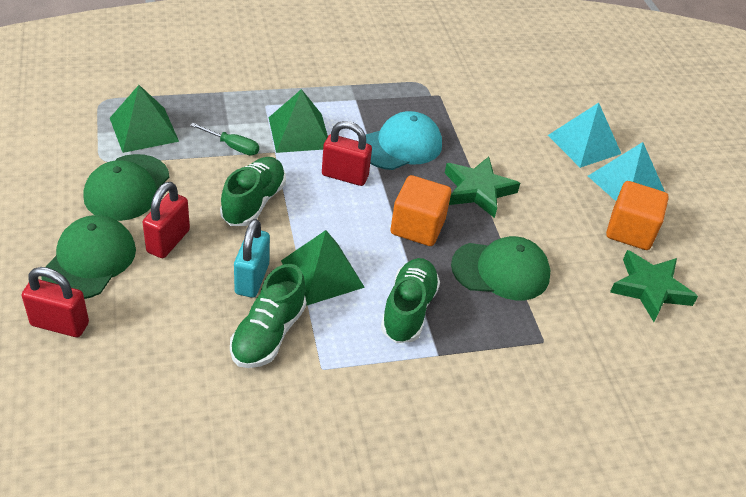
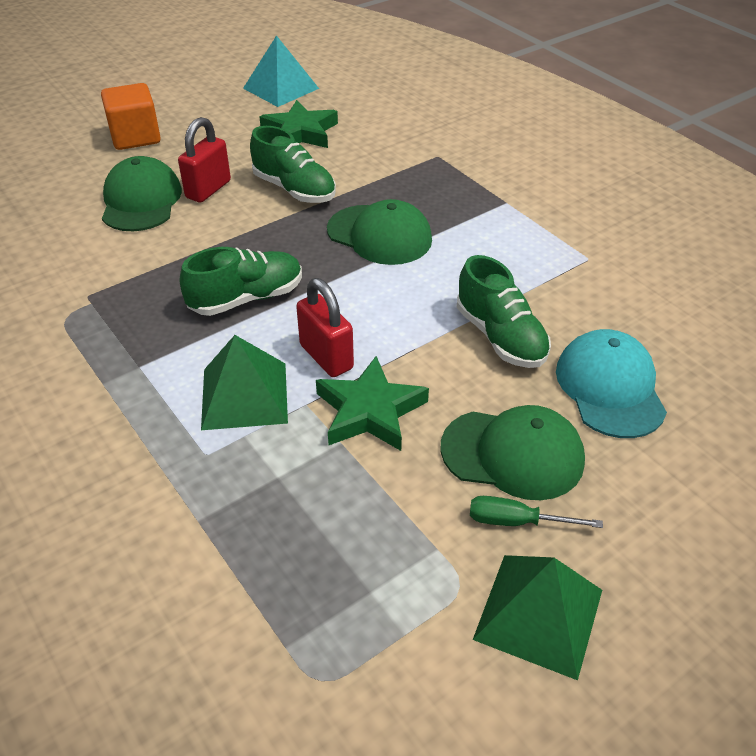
green pyramid: 3 -> 2
orange cube: 2 -> 1
red padlock: 3 -> 2
turquoise padlock: 1 -> 0
turquoise pyramid: 2 -> 1

